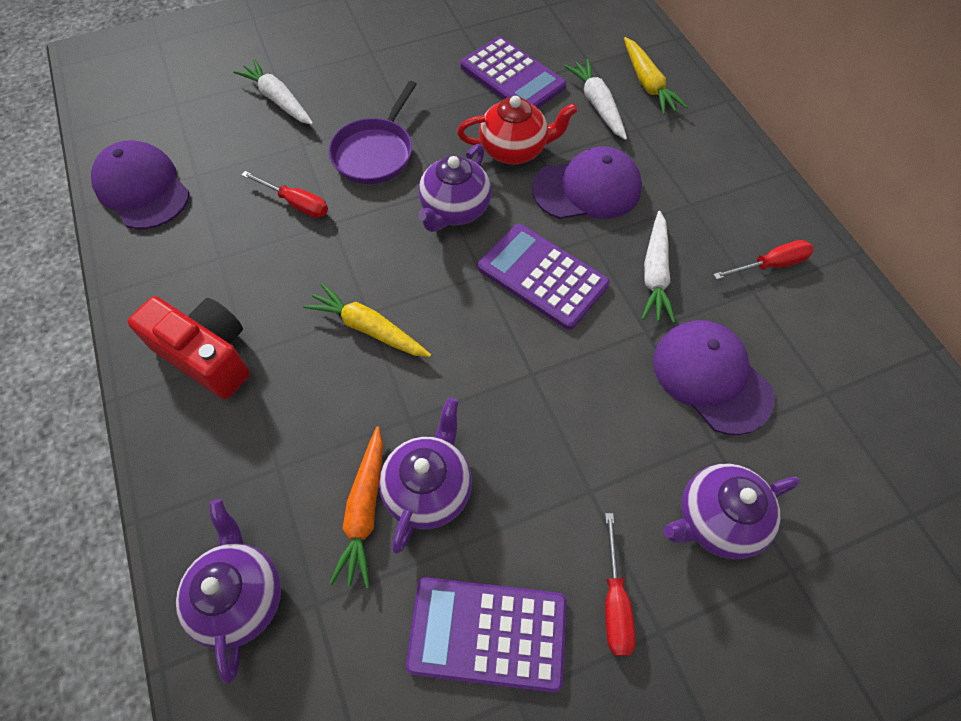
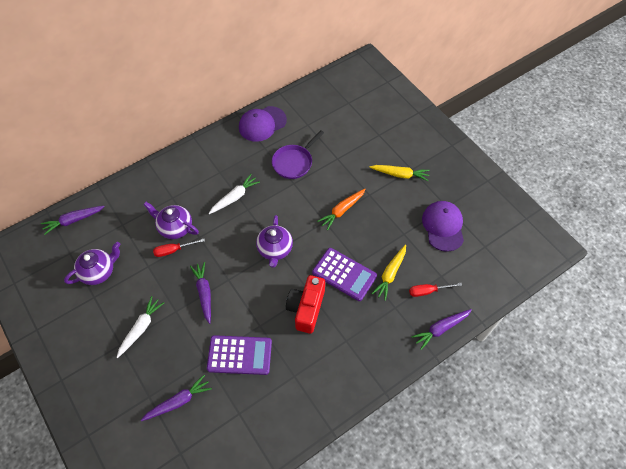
purple calculator: 3 -> 2
purple cap: 3 -> 2
purple carrot: 0 -> 4
purple teapot: 4 -> 3
red screwdriver: 3 -> 2
red teapot: 1 -> 0
white carrot: 3 -> 2

